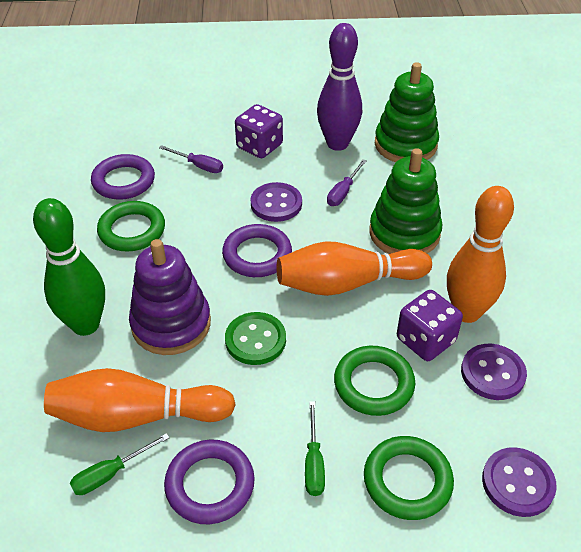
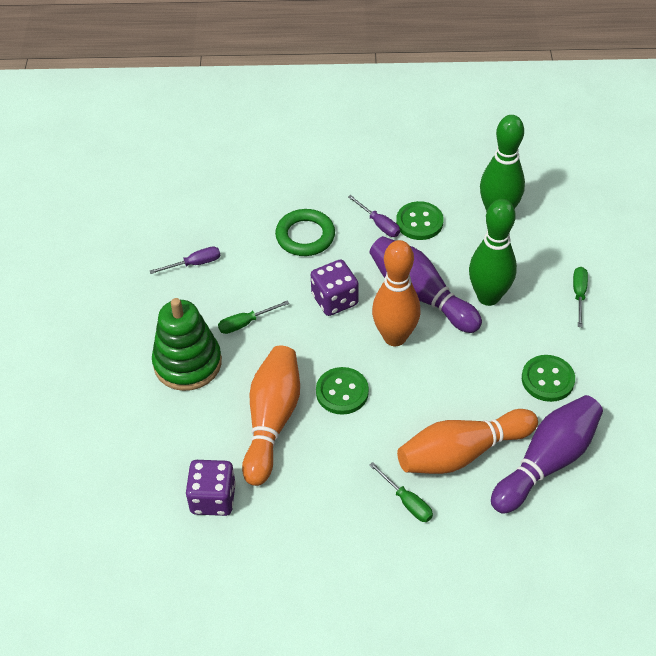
green bowling pin: 1 -> 2
green button: 1 -> 3
green ring: 3 -> 1
green screwdriver: 2 -> 3
green stacking toy: 2 -> 1
purple bowling pin: 1 -> 2
purple button: 3 -> 0
purple ring: 3 -> 0
purple stacking toy: 1 -> 0

